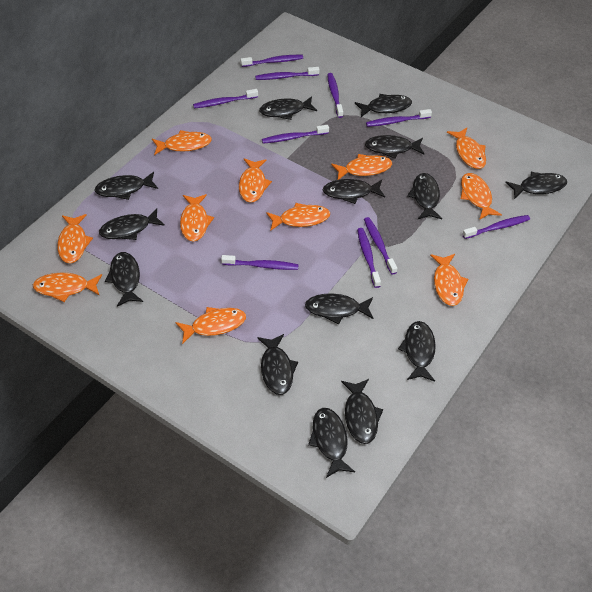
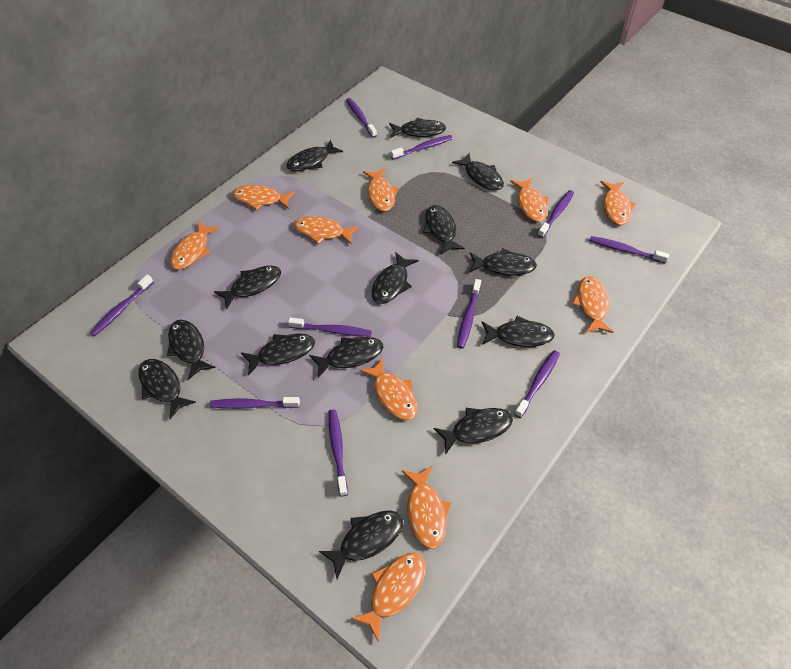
orange fish: 11 -> 10

